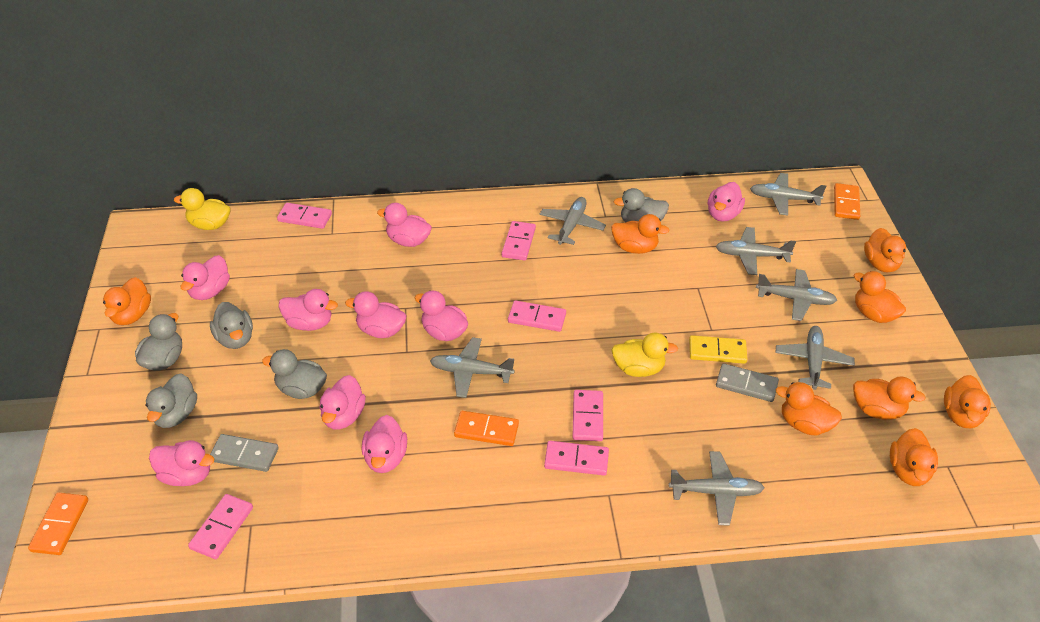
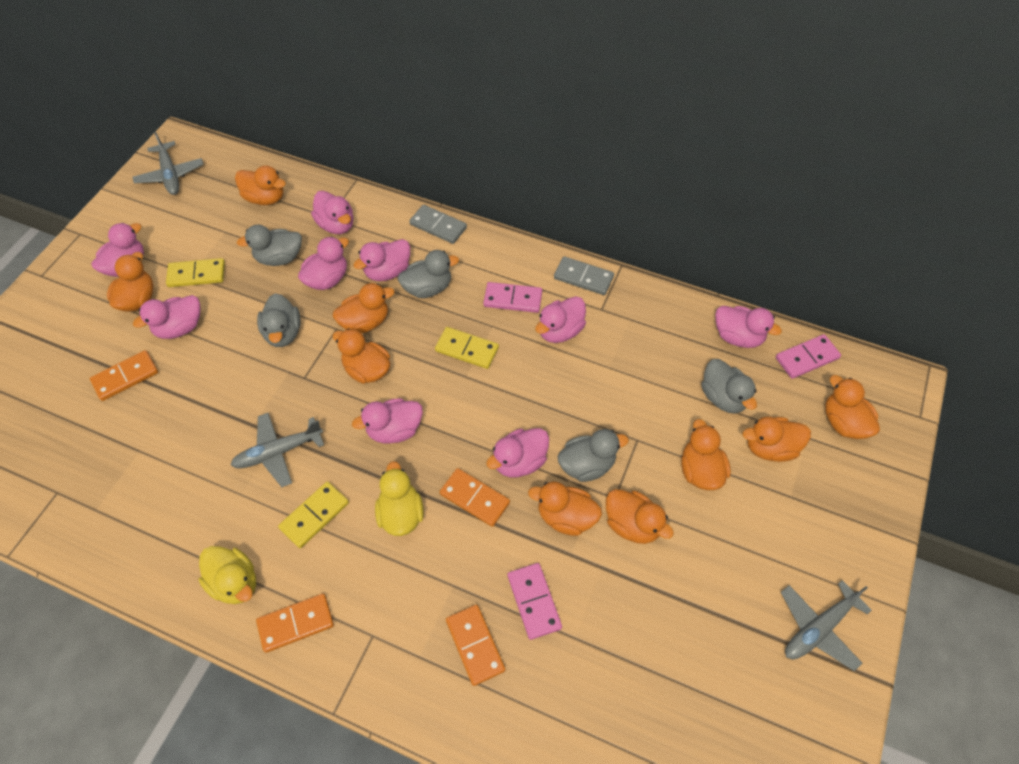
grey plane: 7 -> 3
orange domino: 3 -> 4
orange duck: 8 -> 9
pink domino: 6 -> 3
yellow domino: 1 -> 3

